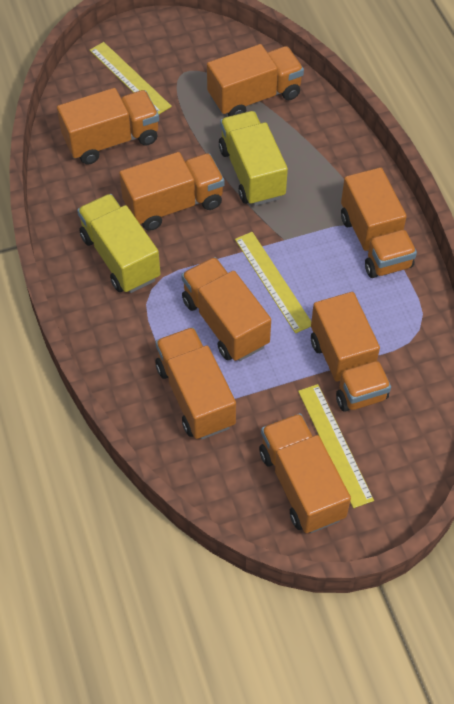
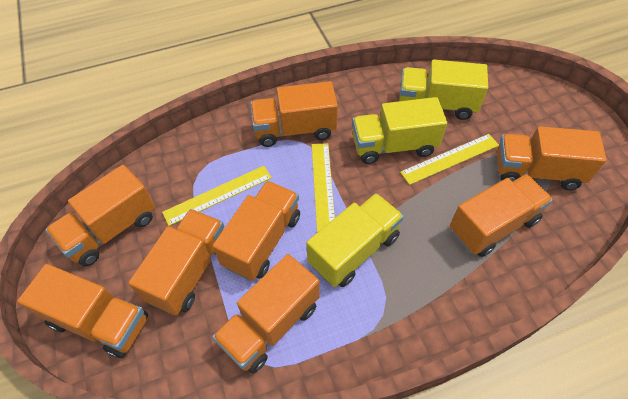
yellow truck: 2 -> 3

